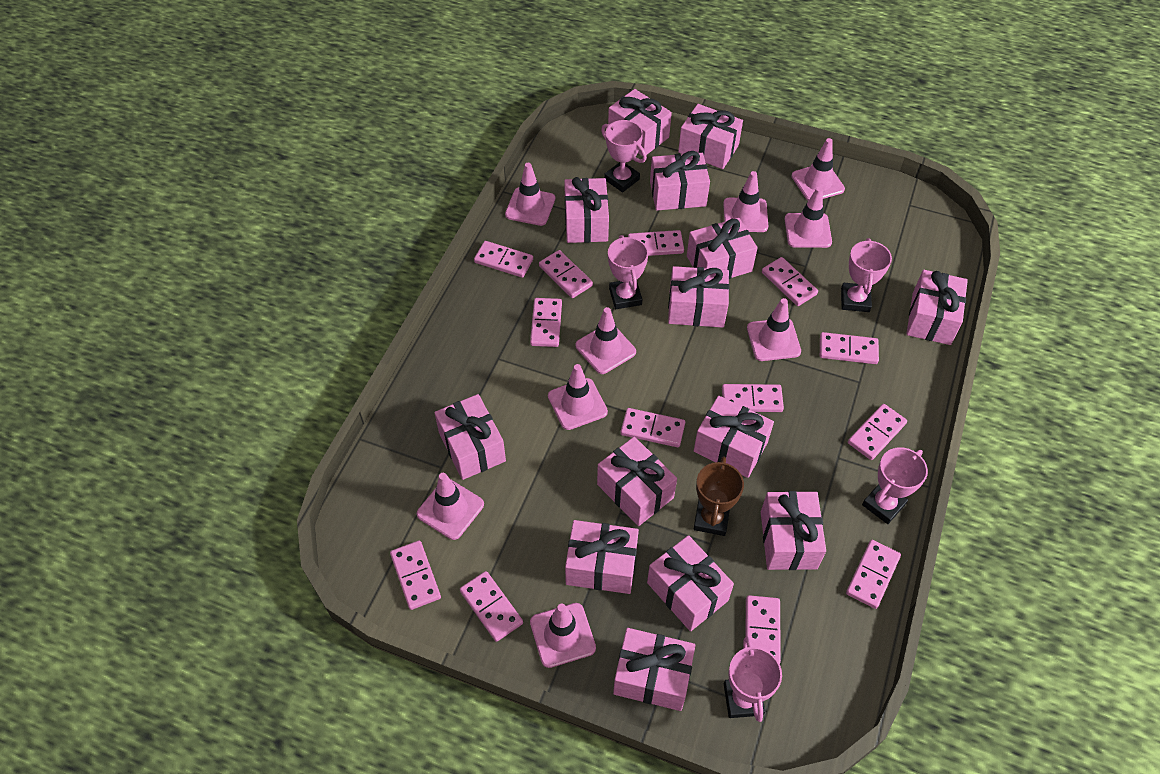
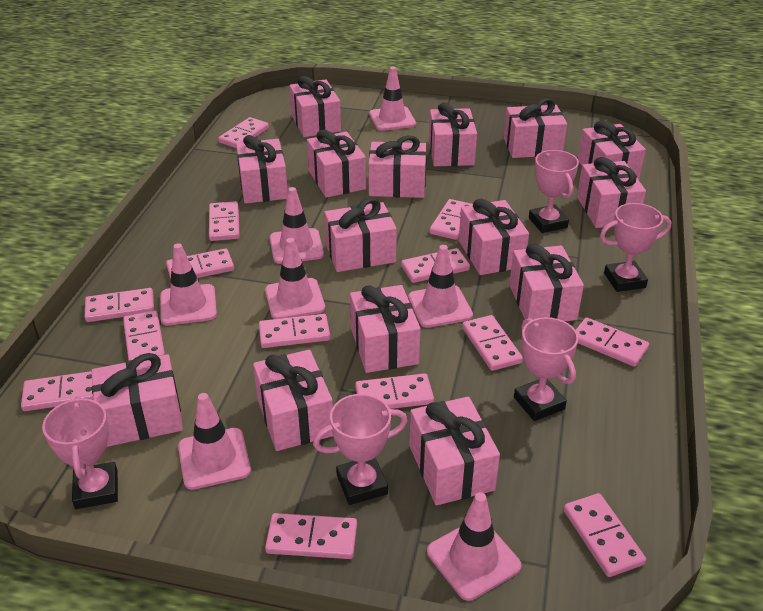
brown trophy: 1 -> 0
pink domino: 13 -> 14
pink gift: 14 -> 15
pink traffic cone: 9 -> 7

